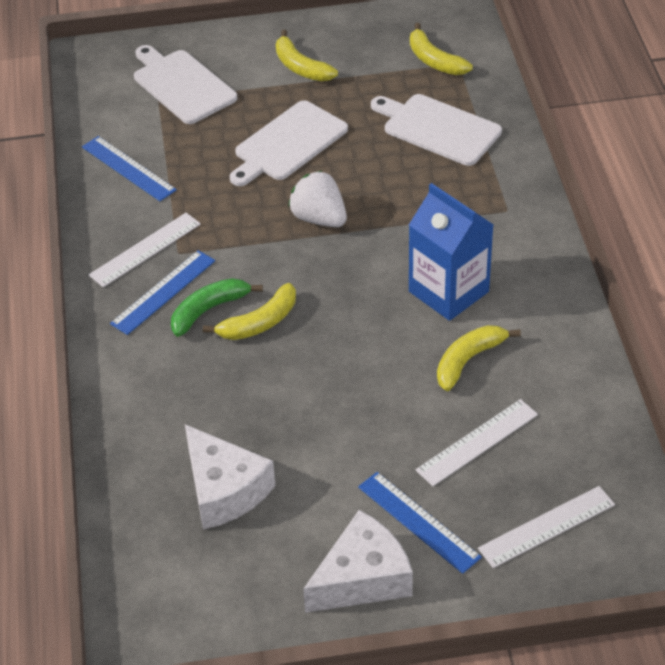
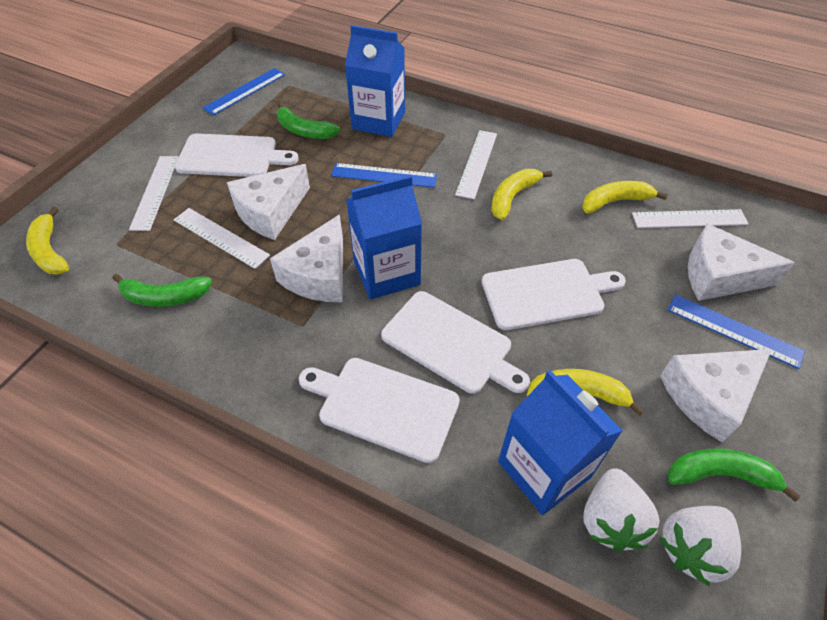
blue carton: 1 -> 3
green banana: 1 -> 3
white cheese: 2 -> 4
white cutting board: 3 -> 4
white ruler: 3 -> 4
white strawberry: 1 -> 2

